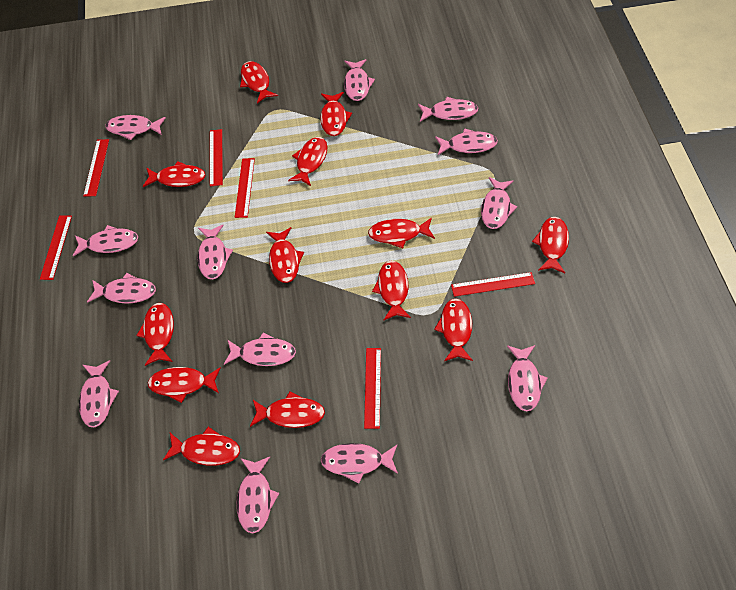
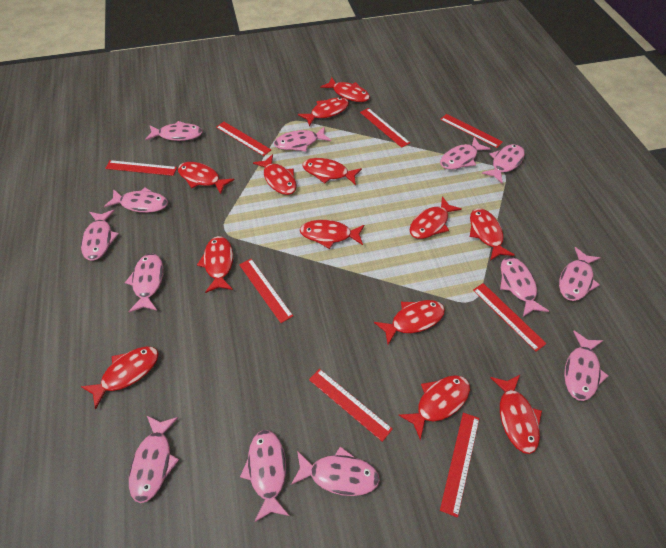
red ruler: 6 -> 8

